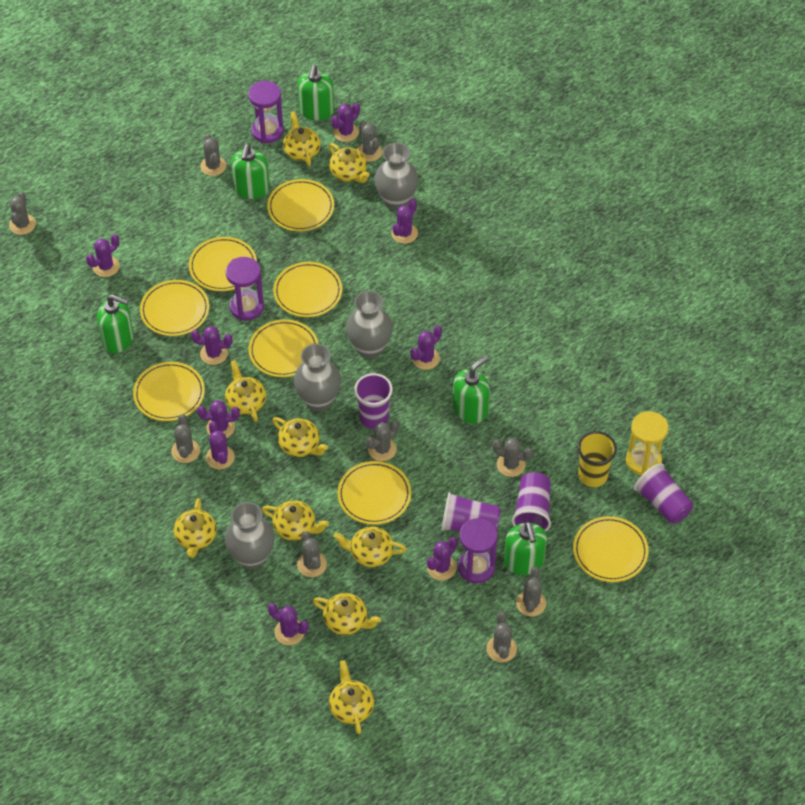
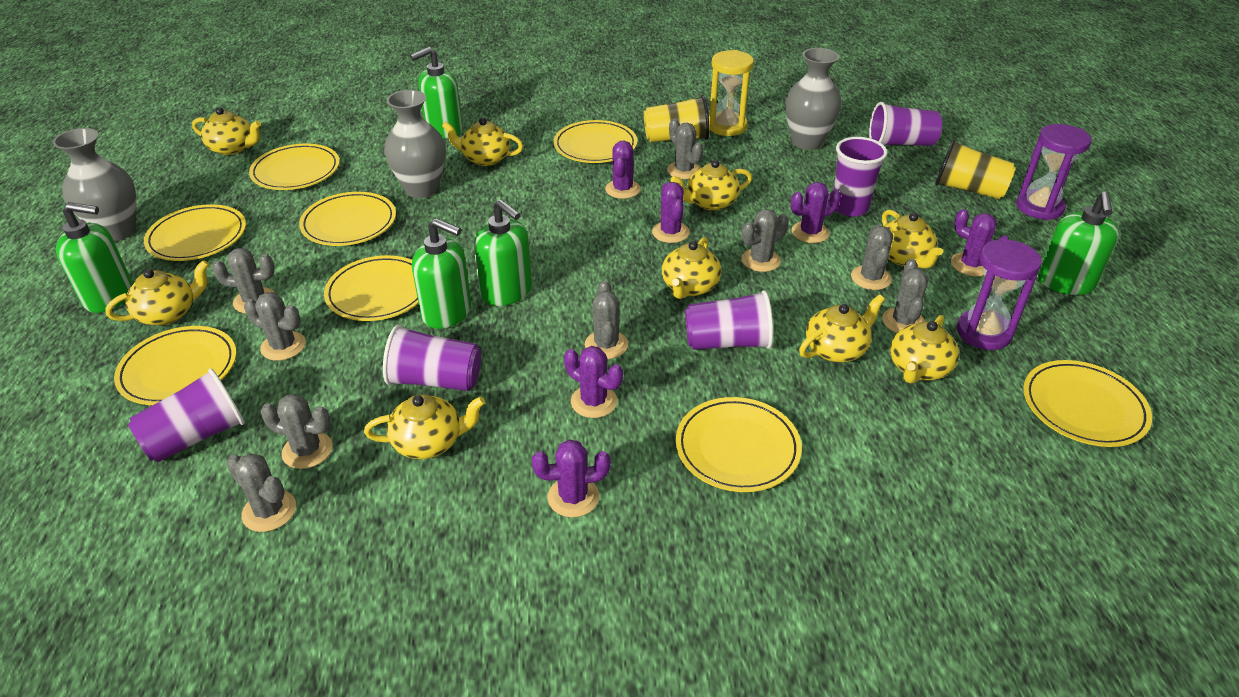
grey vase: 4 -> 3
purple cactus: 9 -> 6
purple cup: 4 -> 5
purple hourglass: 3 -> 2
yellow cup: 1 -> 2

